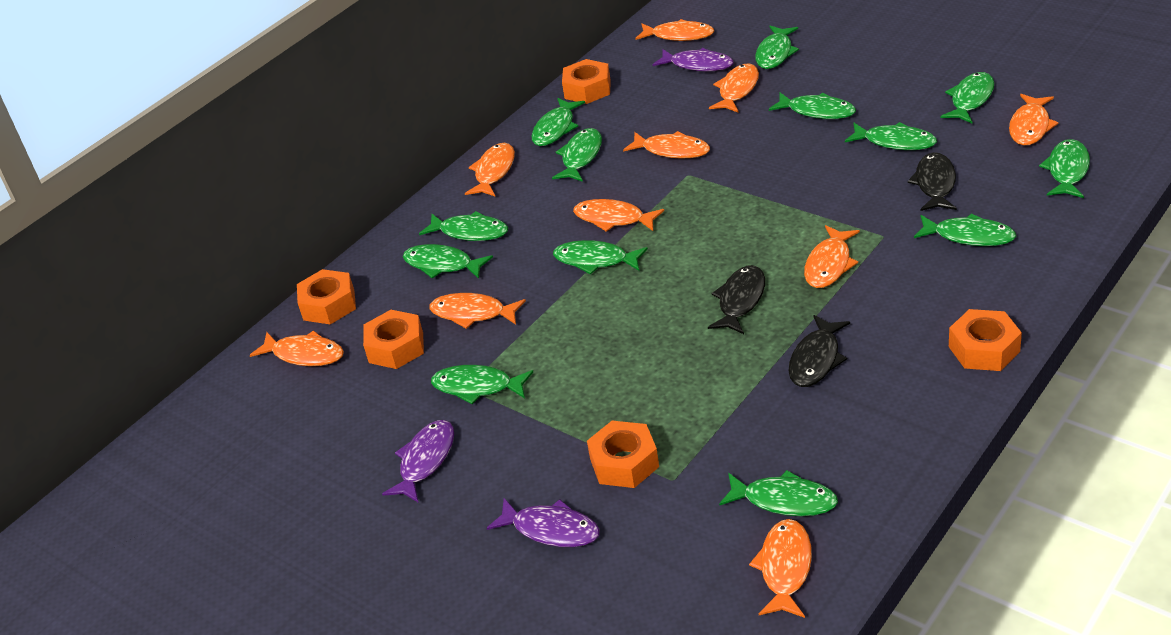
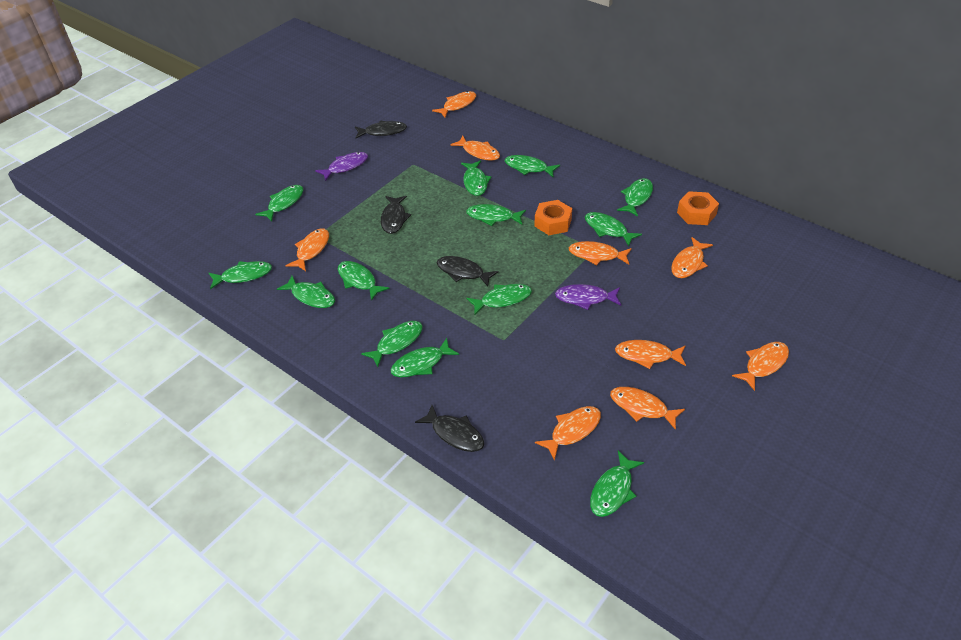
black fish: 3 -> 4
orange fish: 10 -> 9
orange nut: 5 -> 2
purple fish: 3 -> 2

